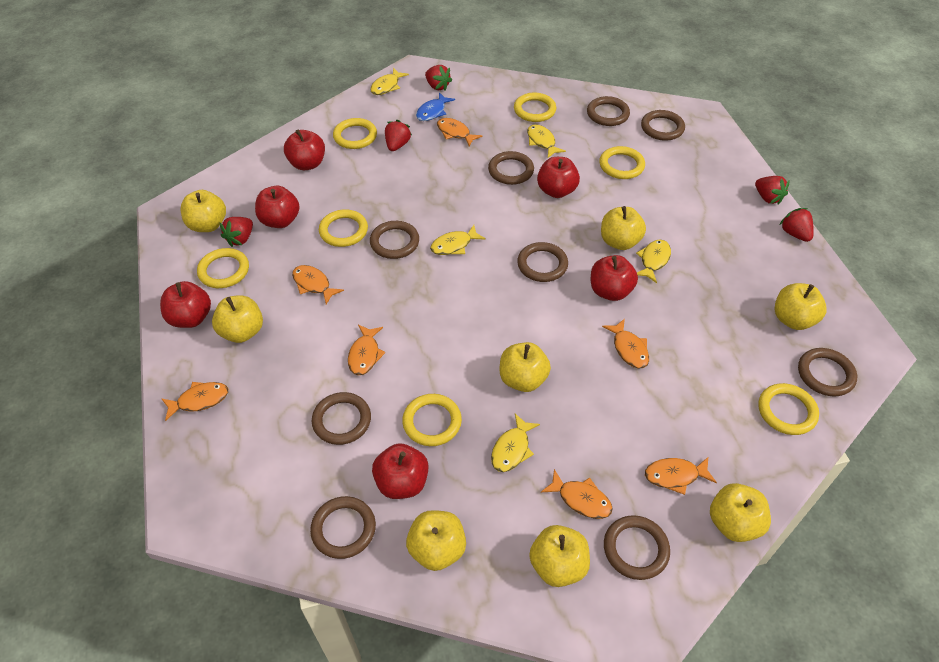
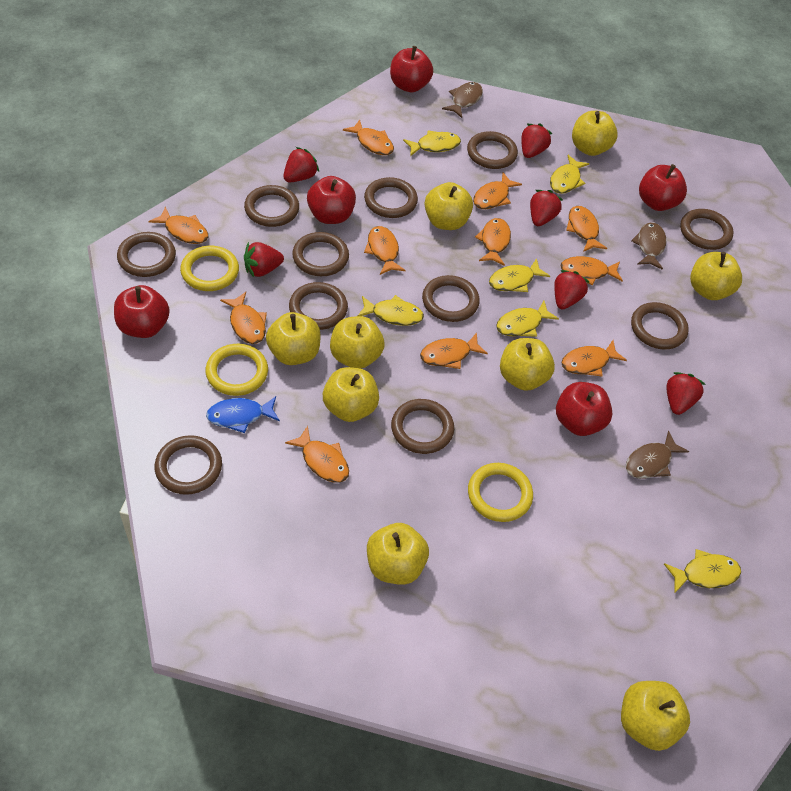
brown fish: 0 -> 3
brown ring: 9 -> 11
orange fish: 7 -> 11
red apple: 6 -> 5
red strawberry: 5 -> 6
yellow apple: 8 -> 9
yellow fish: 5 -> 6
yellow ring: 7 -> 3

